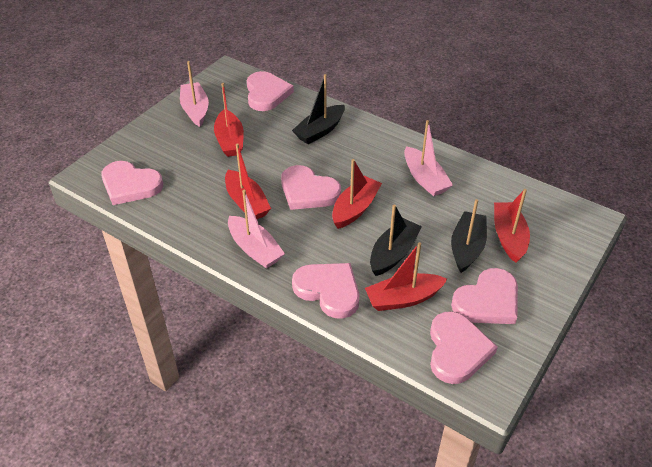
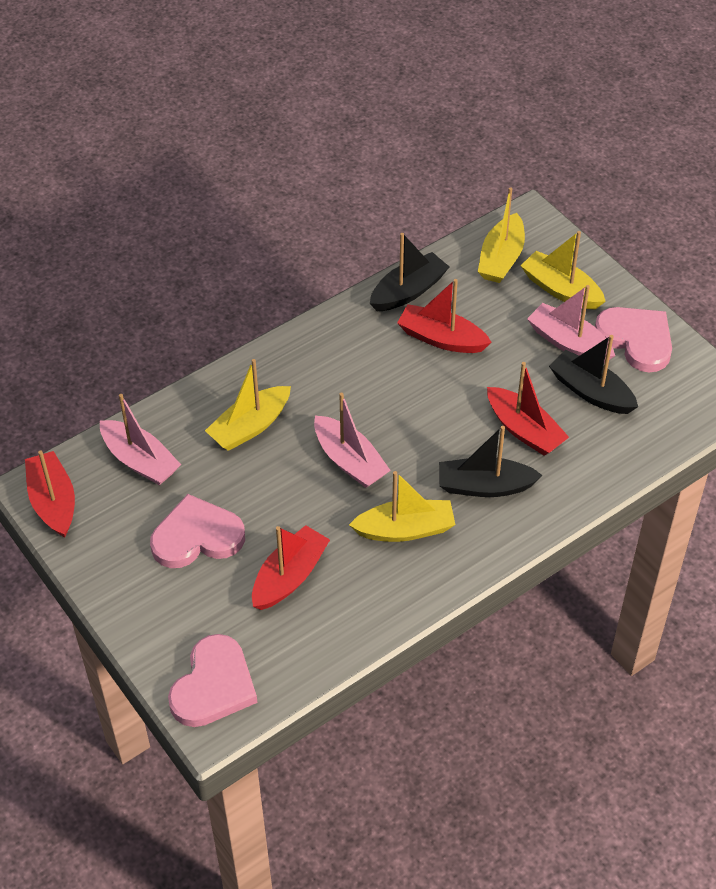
pink heart: 6 -> 3
red boat: 5 -> 4
yellow boat: 0 -> 4

